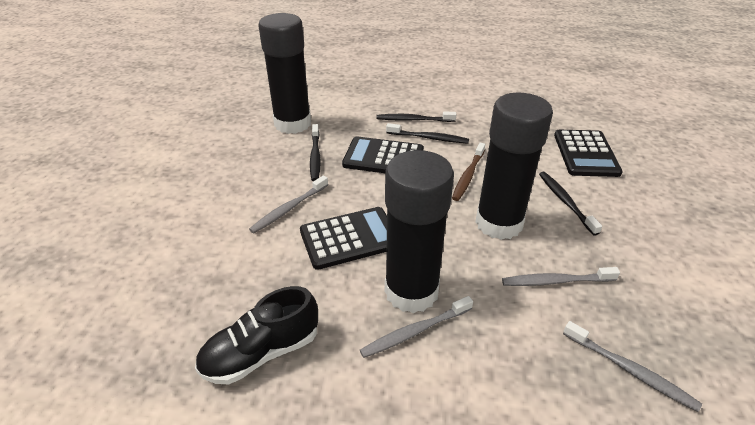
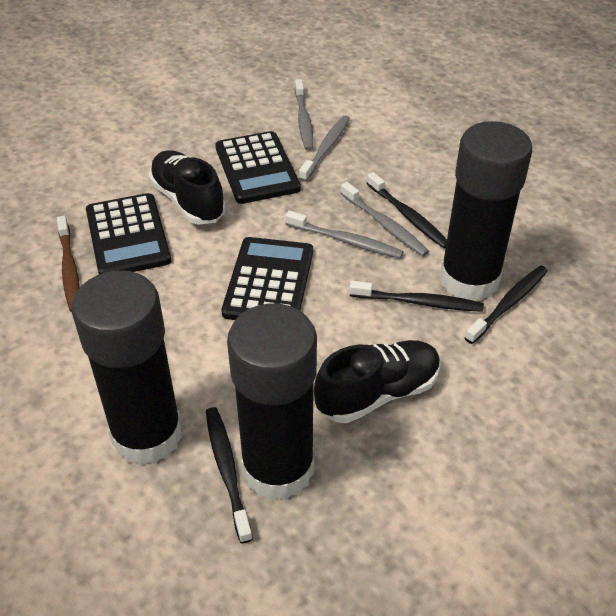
black shoe: 1 -> 2

